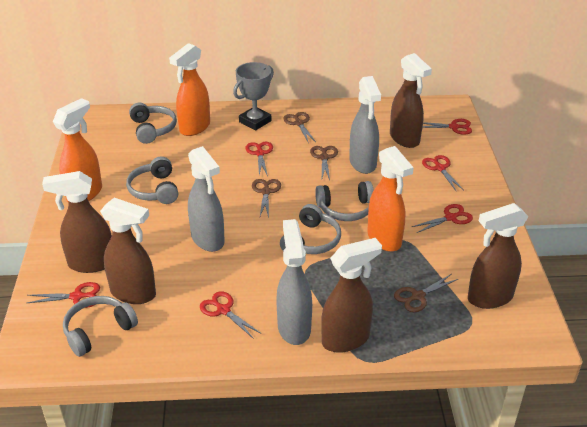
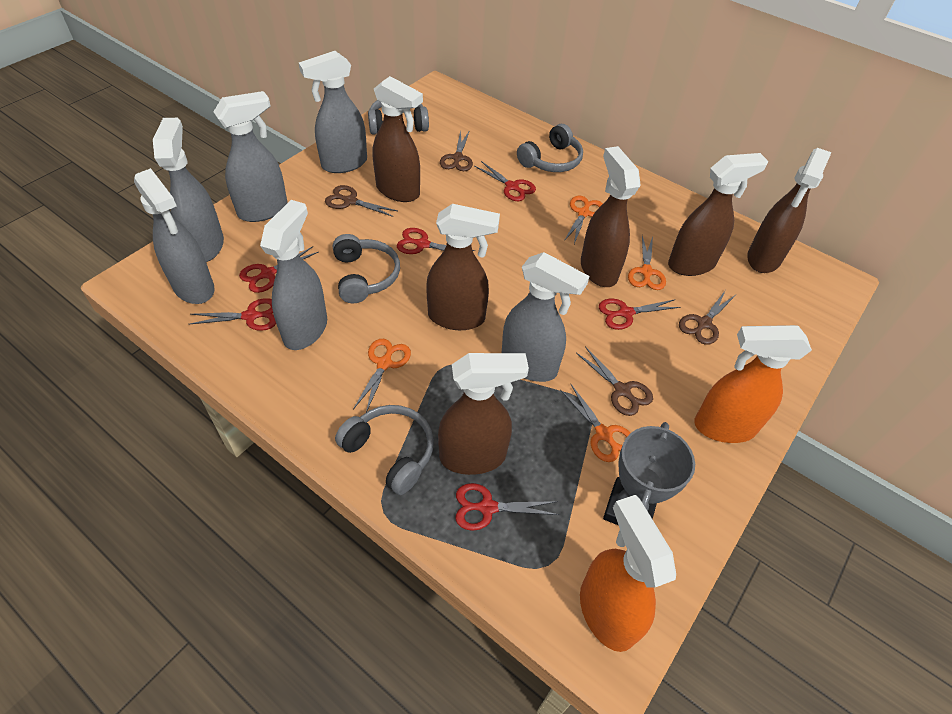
brown spray bottle: 5 -> 6
grey headphones: 5 -> 4
grey spray bottle: 3 -> 6
orange scissors: 0 -> 4
orange spray bottle: 3 -> 2

